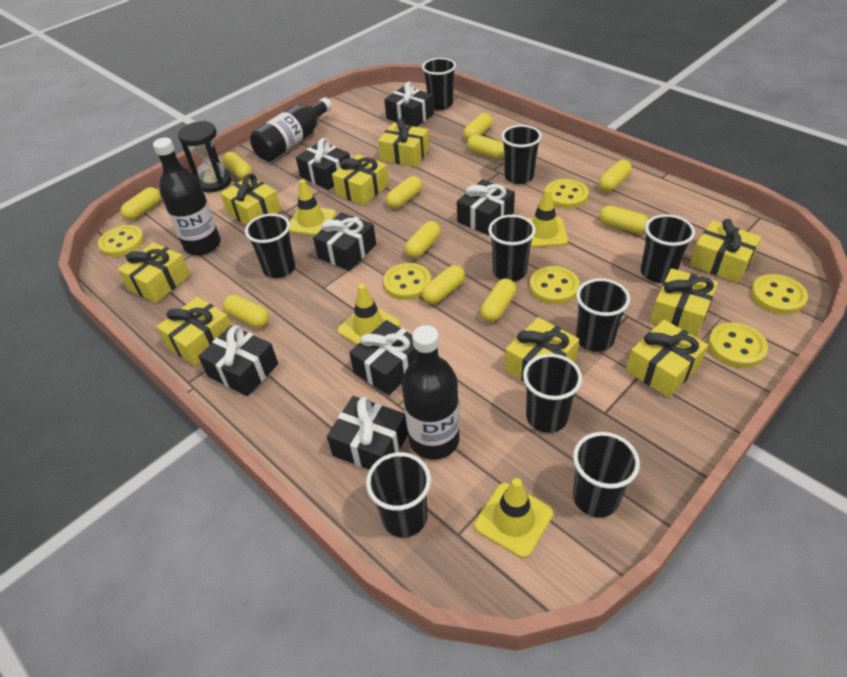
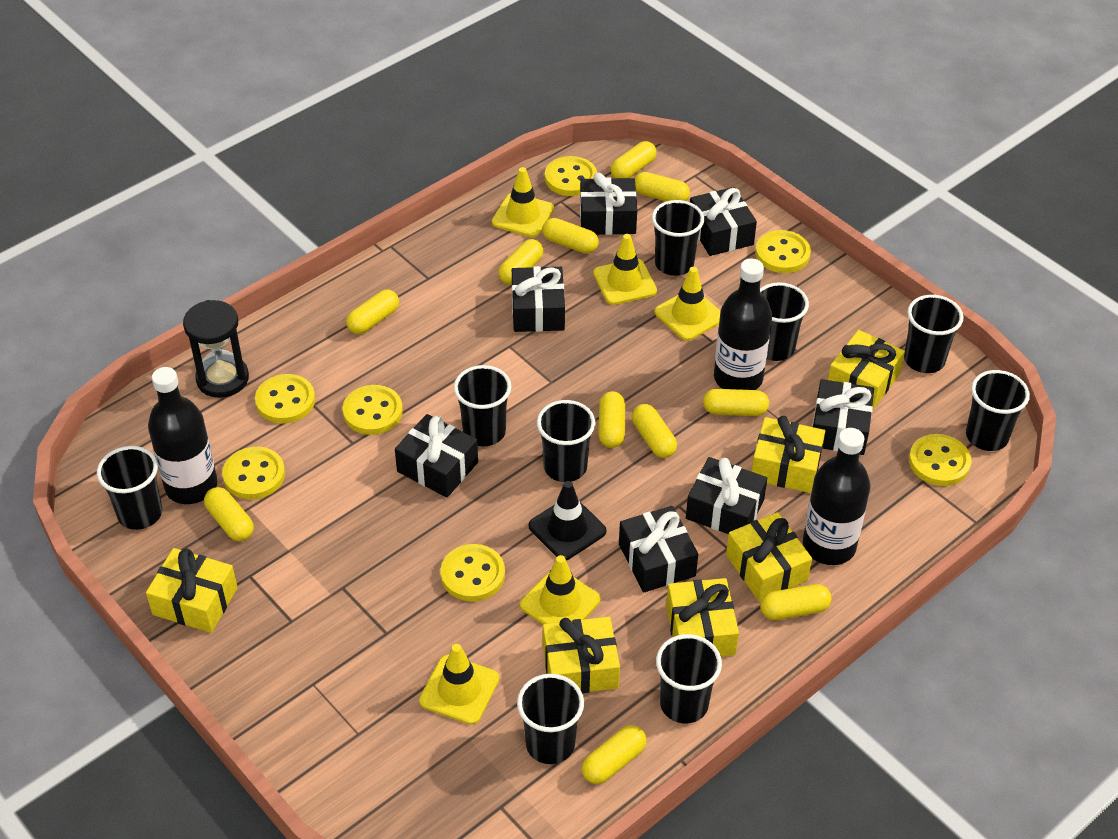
black traffic cone: 0 -> 1
yellow button: 6 -> 7
yellow gift: 9 -> 6
yellow traffic cone: 4 -> 5

